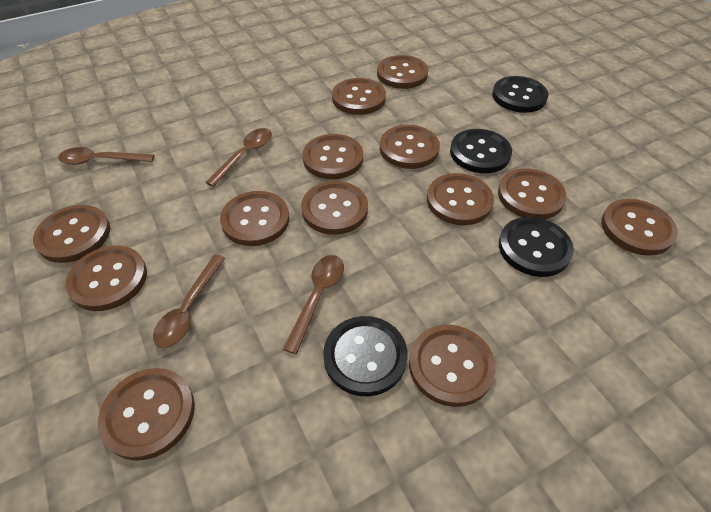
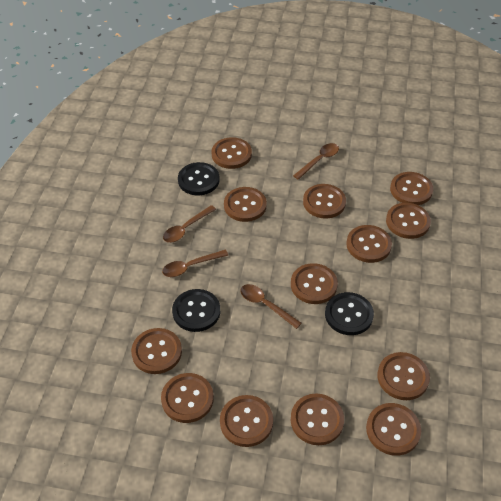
black button: 4 -> 3

